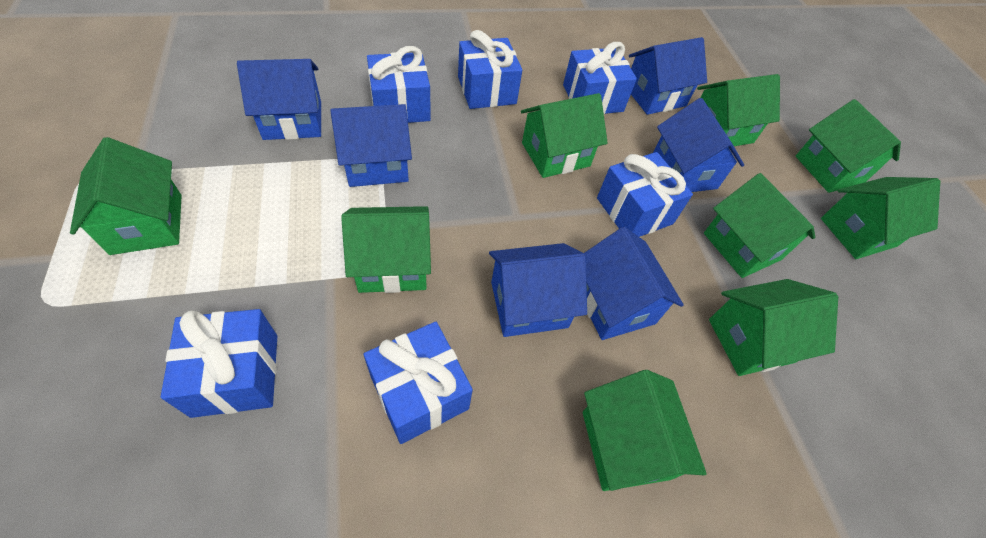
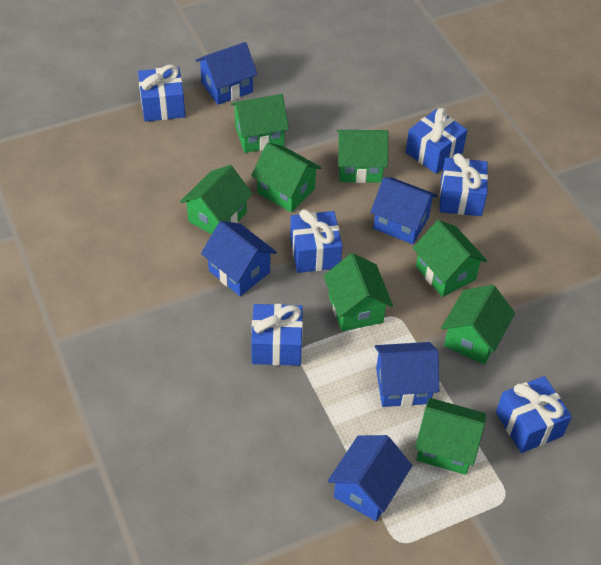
blue house: 6 -> 5
green house: 9 -> 8

